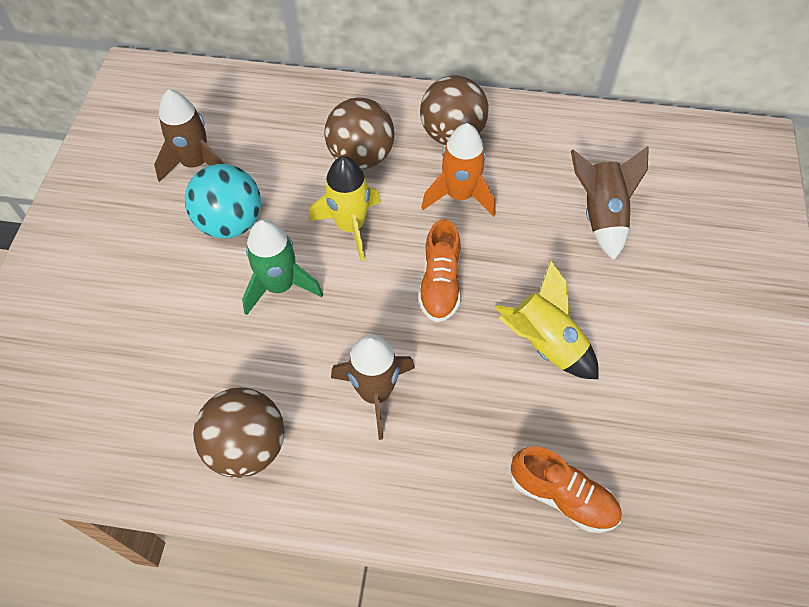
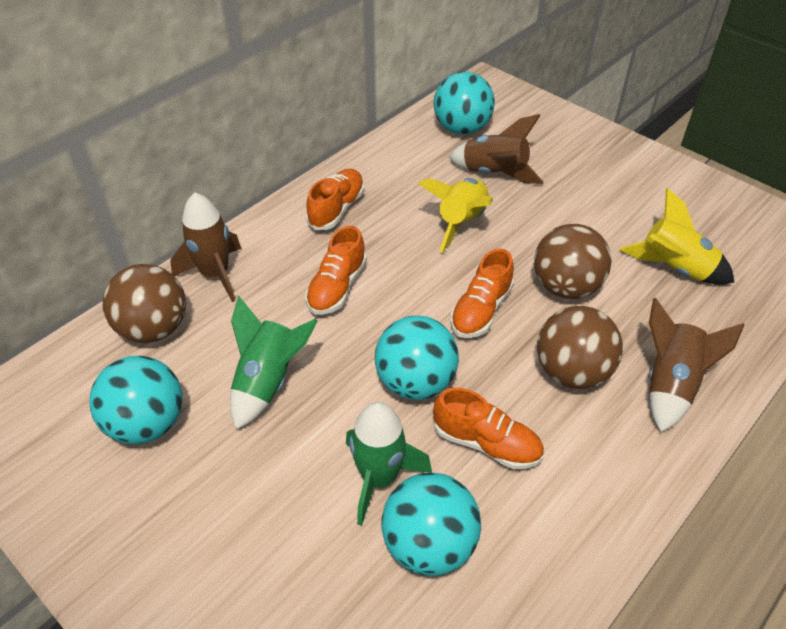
green rocket: 1 -> 2
orange rocket: 1 -> 0
orange shoe: 2 -> 4
turquoise ball: 1 -> 4

